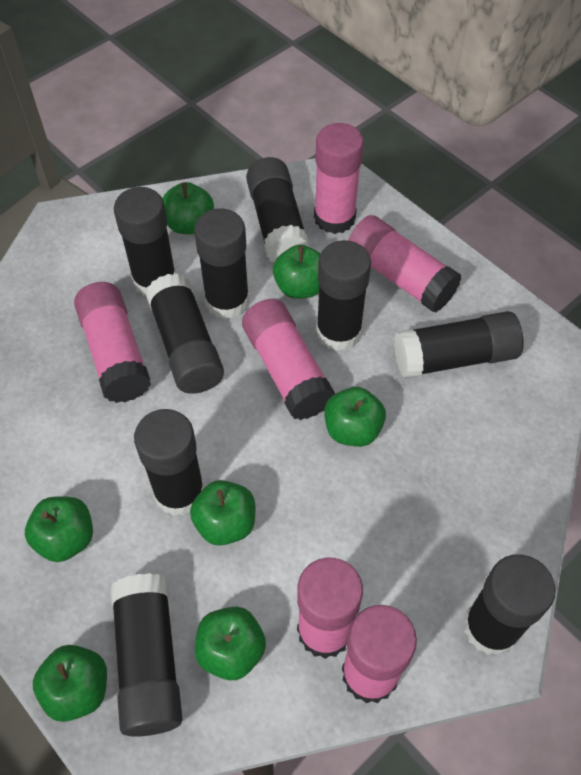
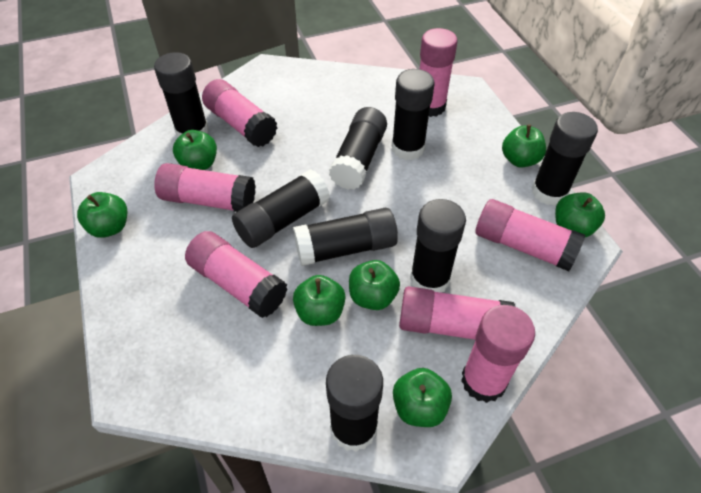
black glue stick: 9 -> 8
pink glue stick: 6 -> 7

